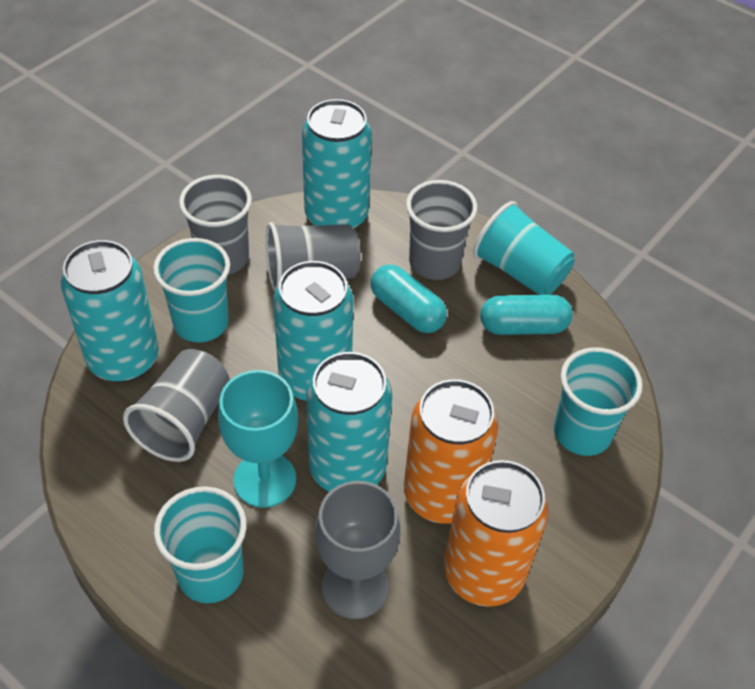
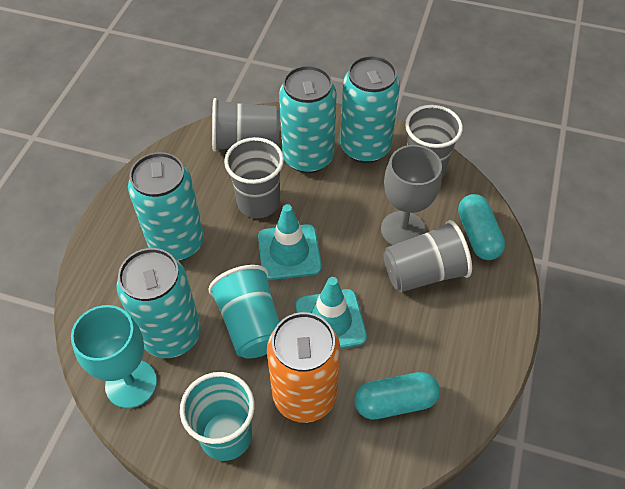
orange can: 2 -> 1
turquoise cup: 4 -> 2
turquoise traffic cone: 0 -> 2

